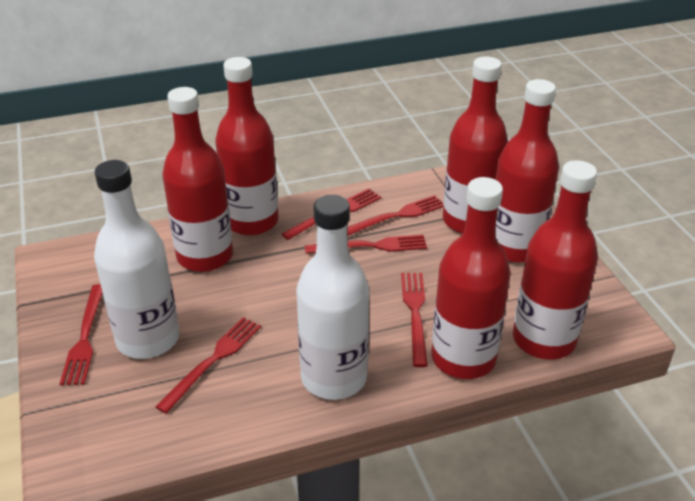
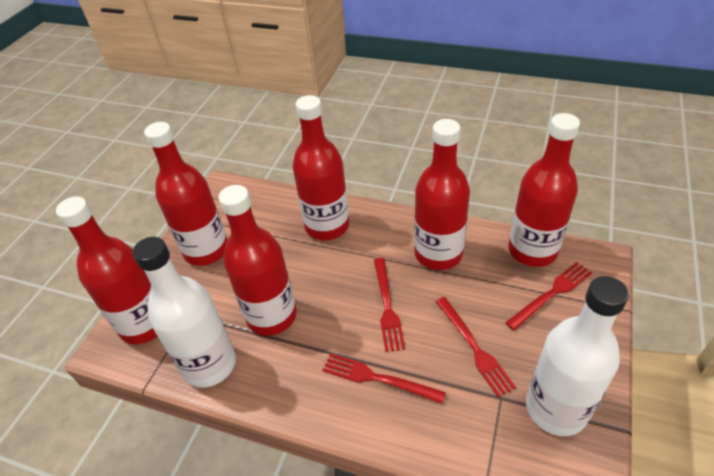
red fork: 6 -> 4

